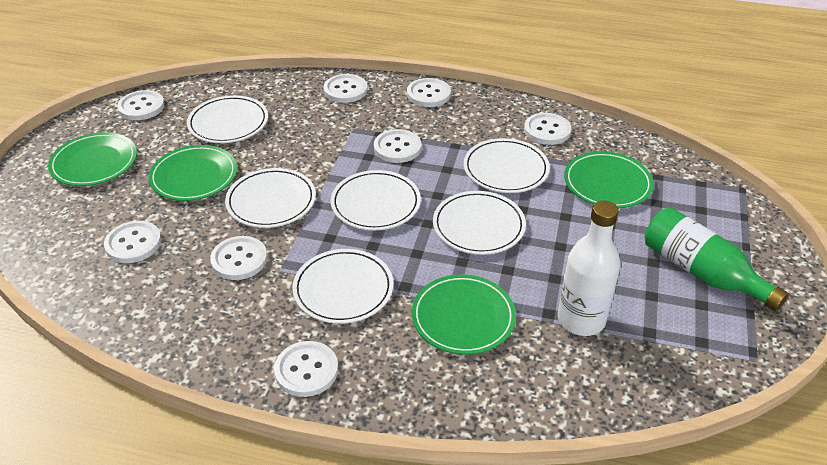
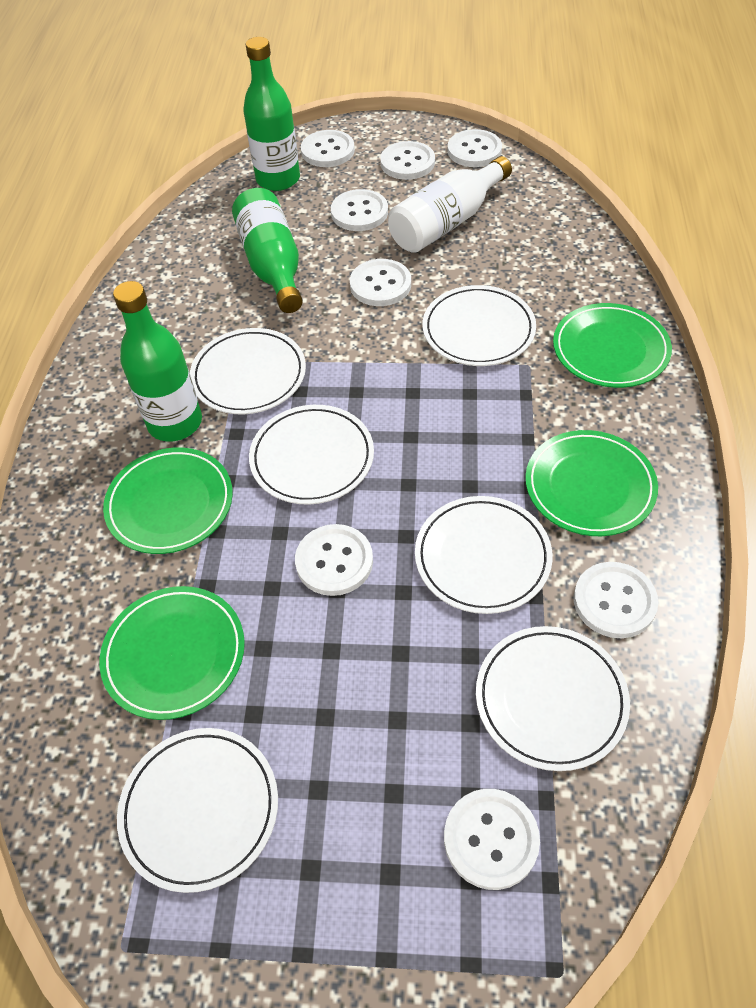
green bottle: 1 -> 3

